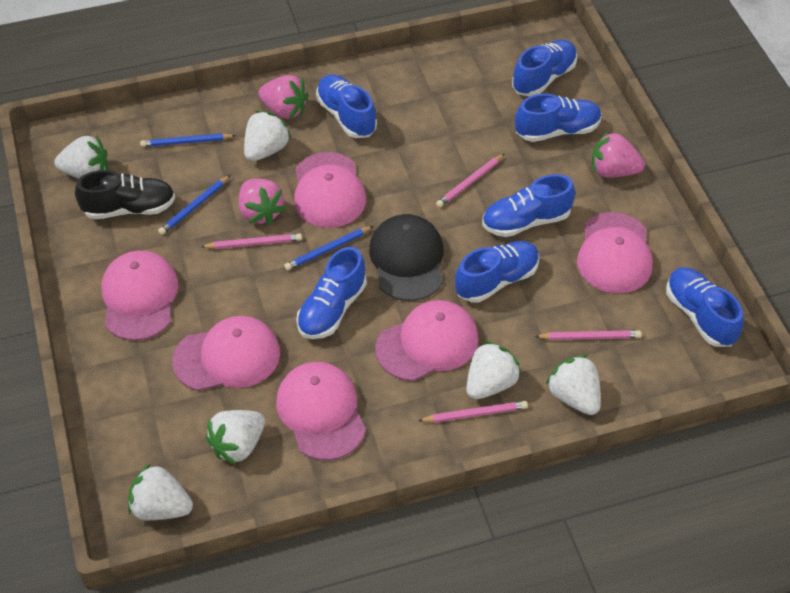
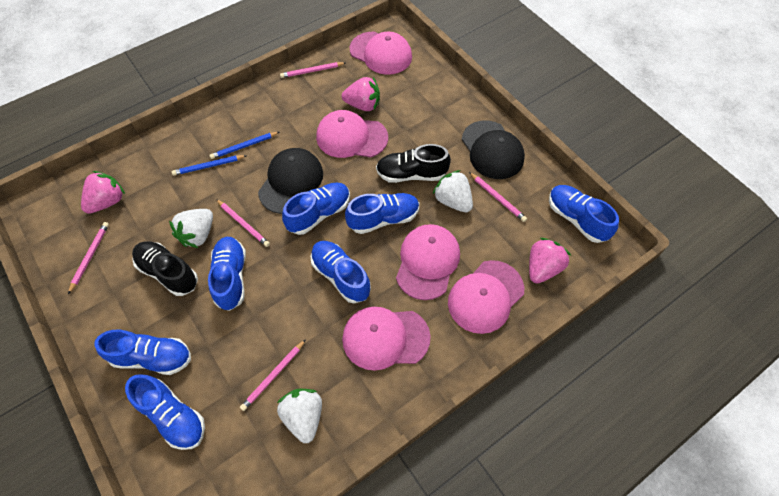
black cap: 1 -> 2
black shoe: 1 -> 2
blue pencil: 3 -> 2
pink cap: 6 -> 5
pink pencil: 4 -> 5
white strawberry: 6 -> 3

